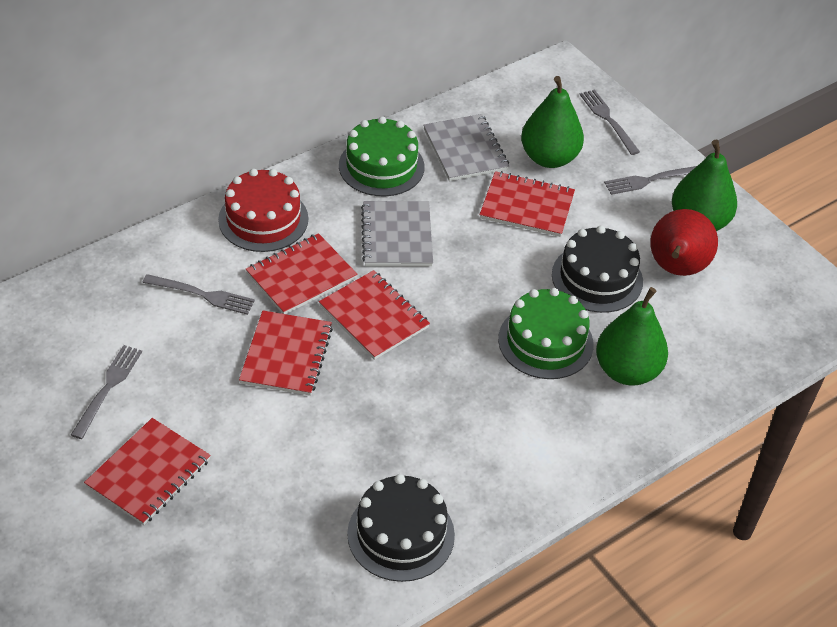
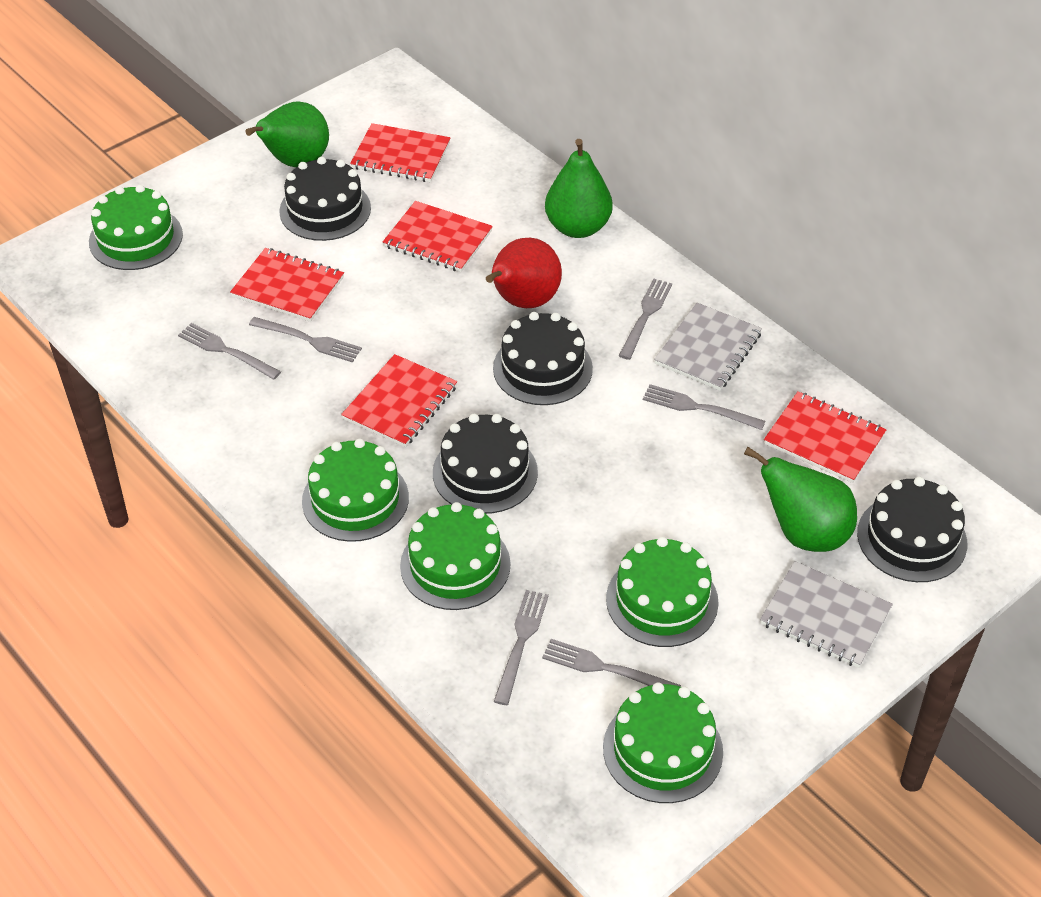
black cake: 2 -> 4
green cake: 2 -> 5
grey fork: 4 -> 6
red cake: 1 -> 0

